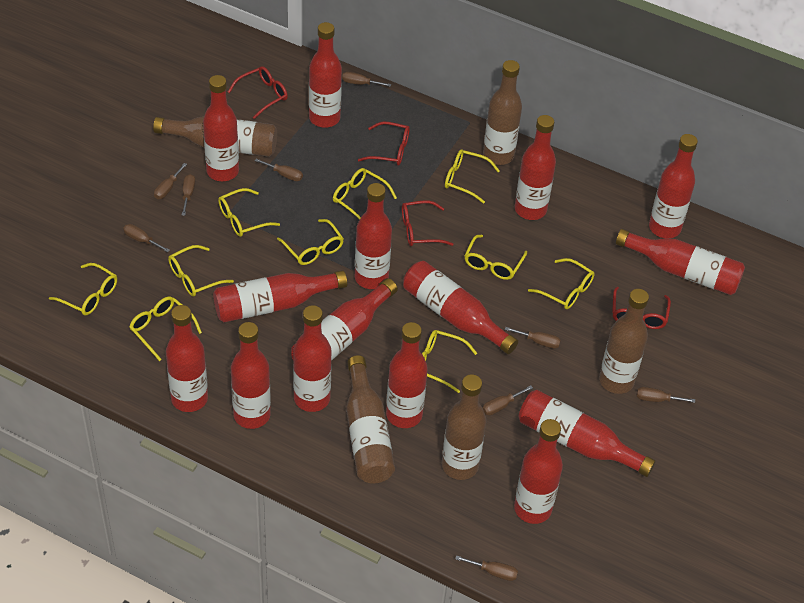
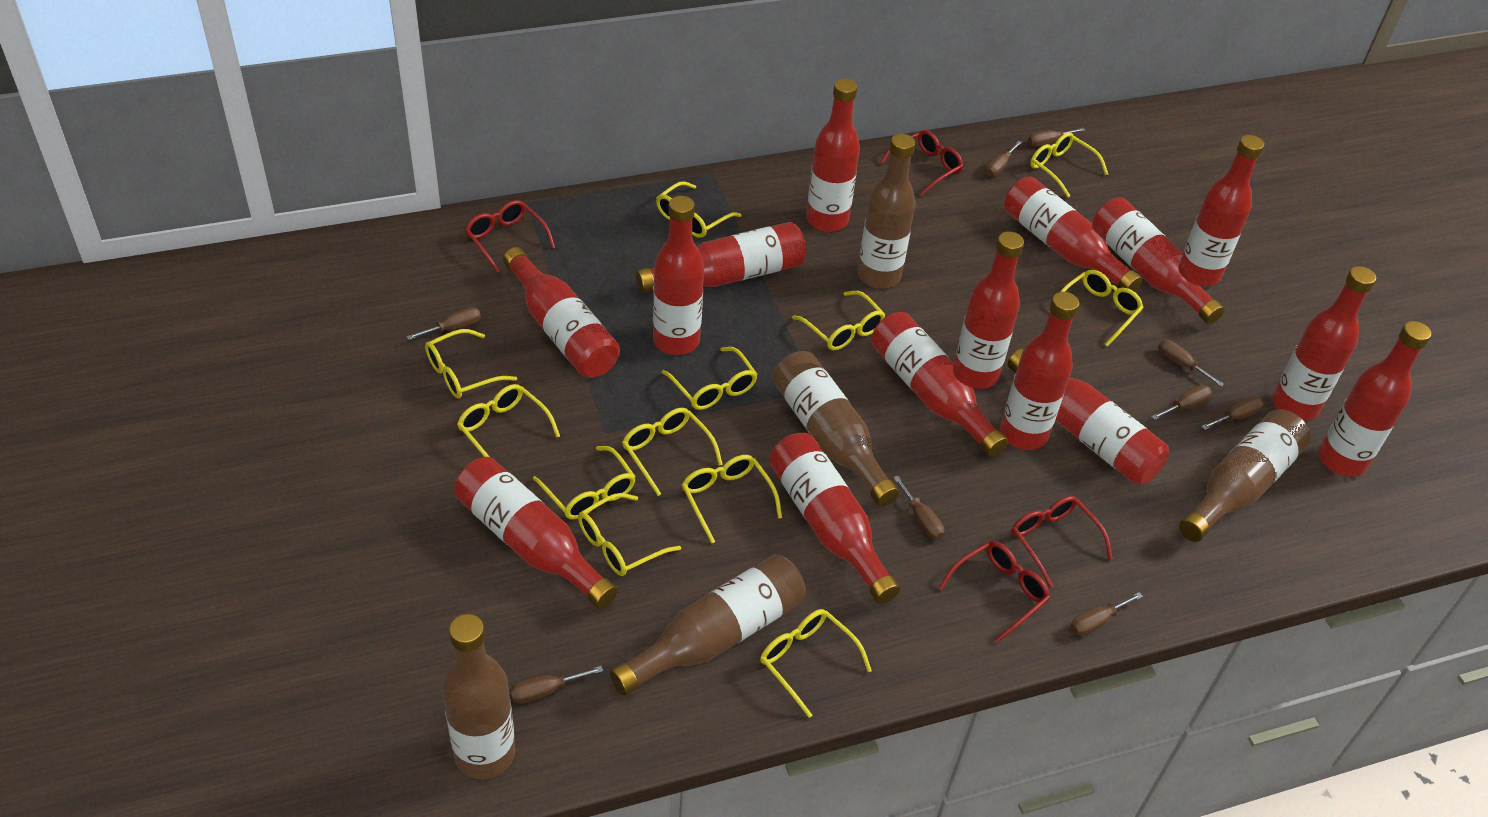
yellow glasses: 10 -> 12

